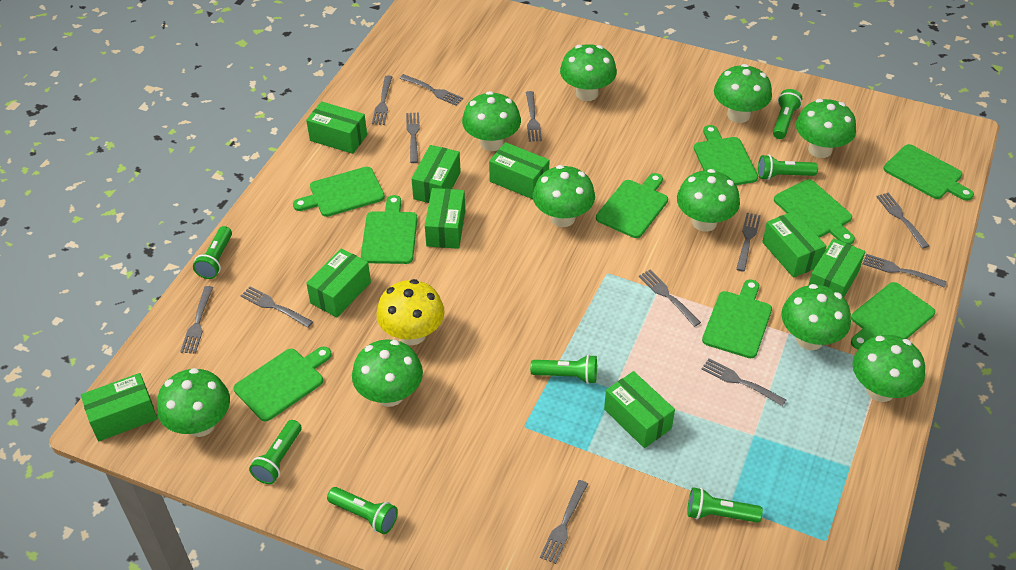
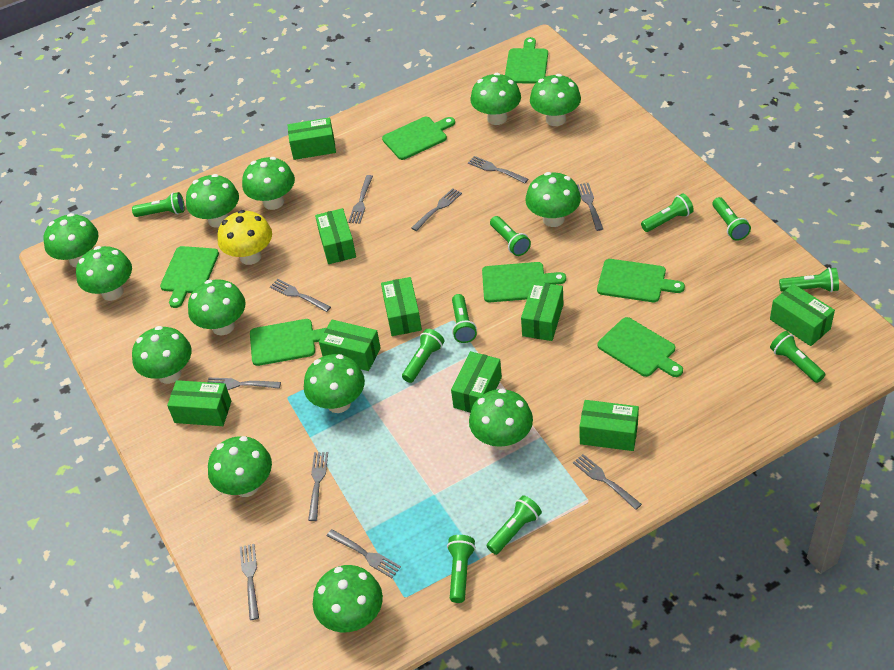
green cutting board: 9 -> 7
green flashlight: 7 -> 10
green mushroom: 10 -> 13
grey fork: 12 -> 10

